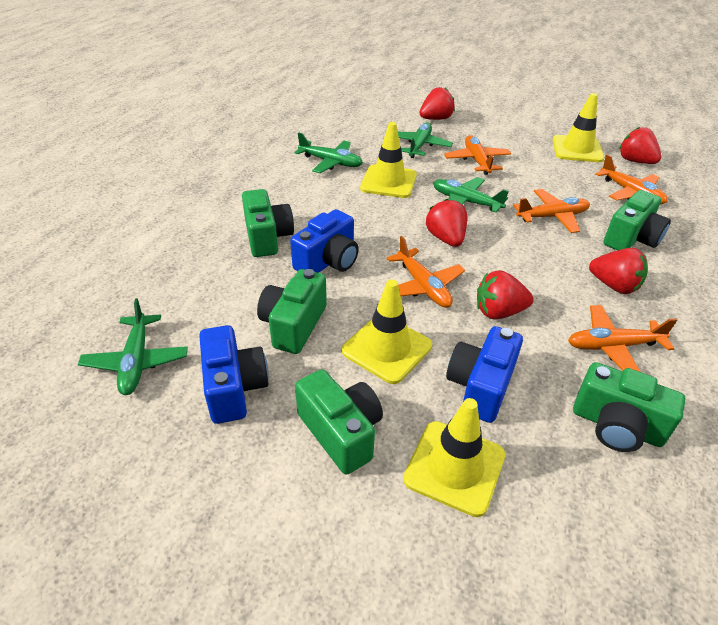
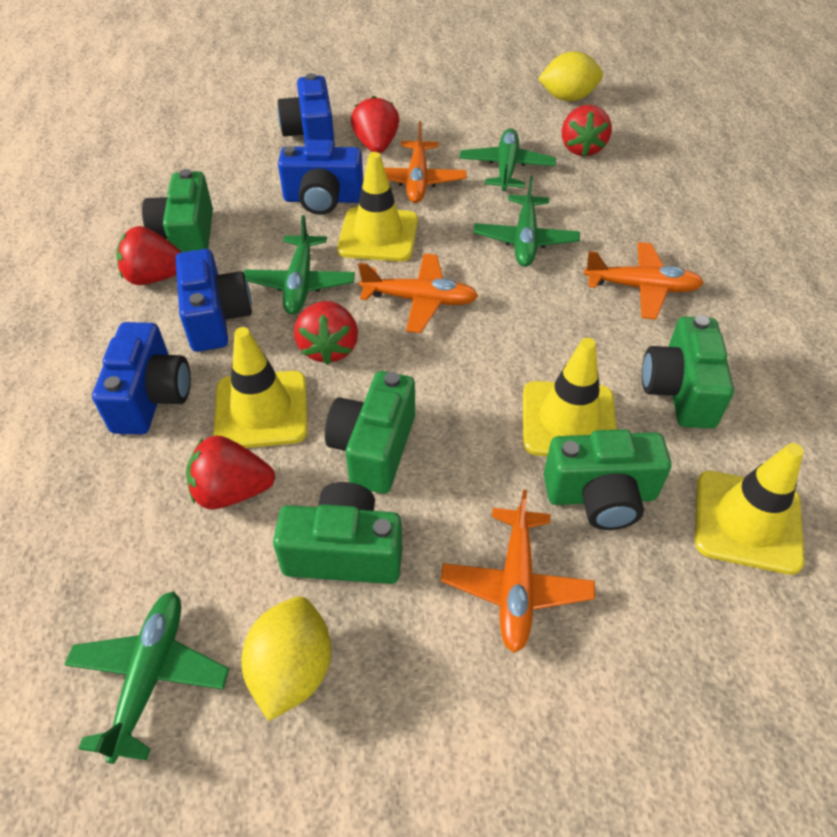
blue camera: 3 -> 4
orange plane: 5 -> 4
yellow lemon: 0 -> 2

